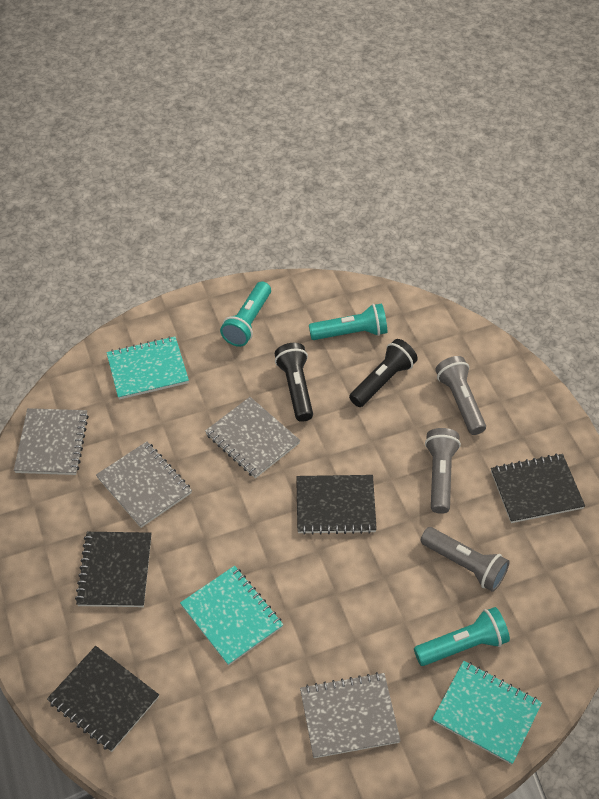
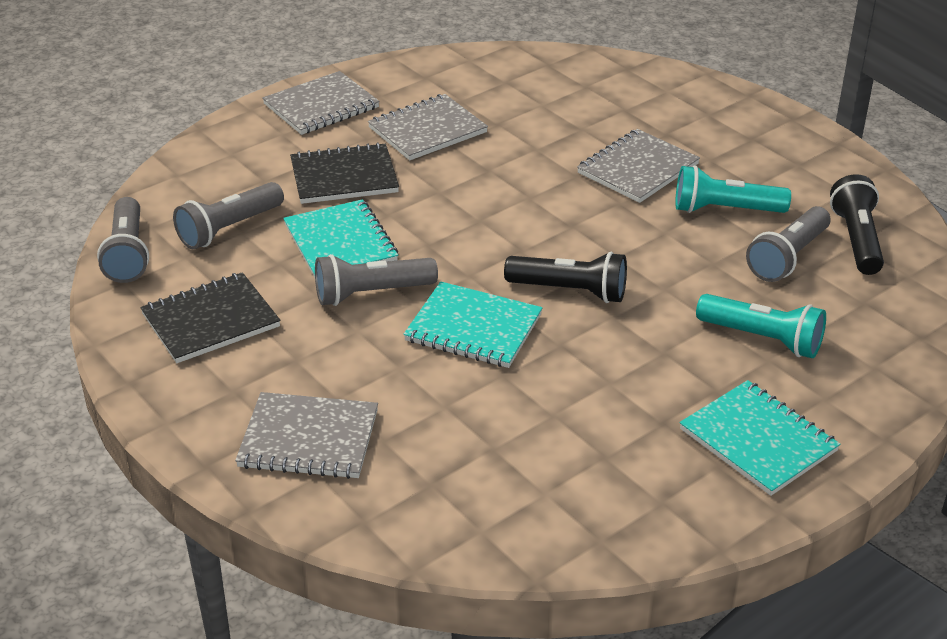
black notebook: 4 -> 2
grey flashlight: 3 -> 4
turquoise flashlight: 3 -> 2

